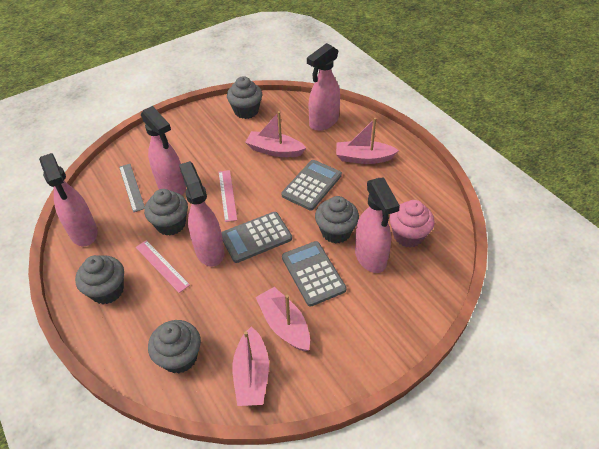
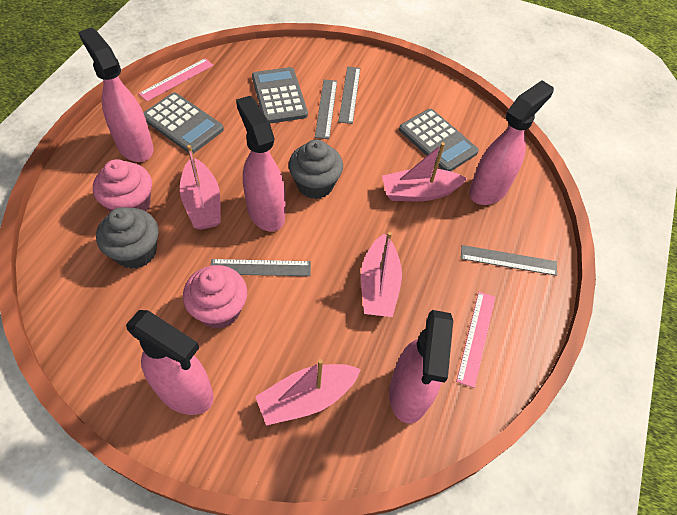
grey cupcake: 5 -> 2
grey ruler: 1 -> 4
pink cupcake: 1 -> 2

